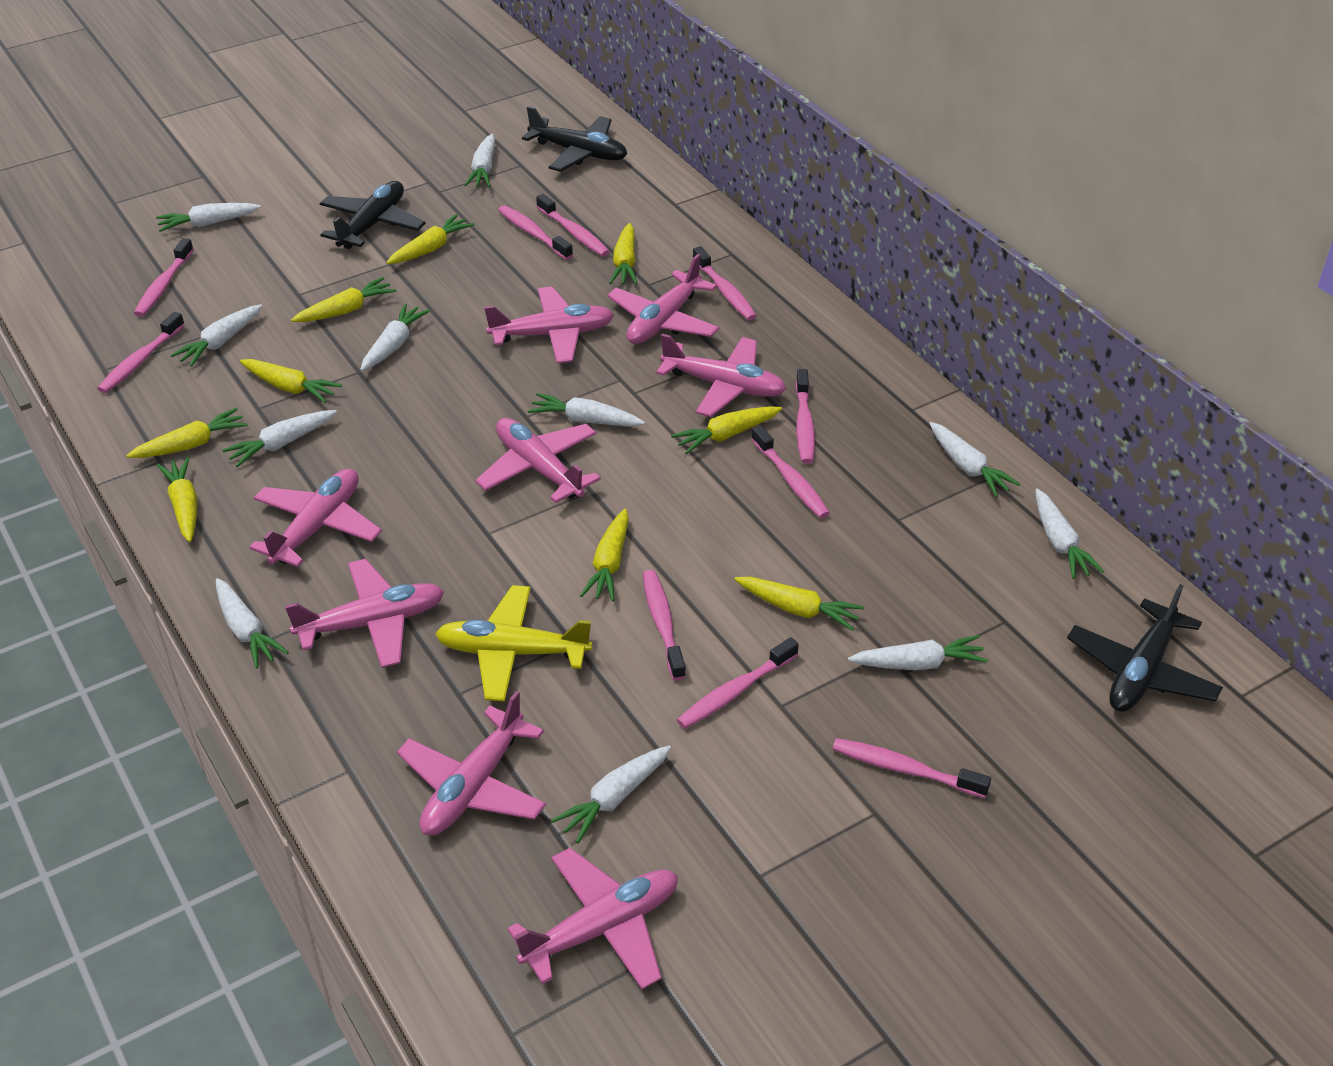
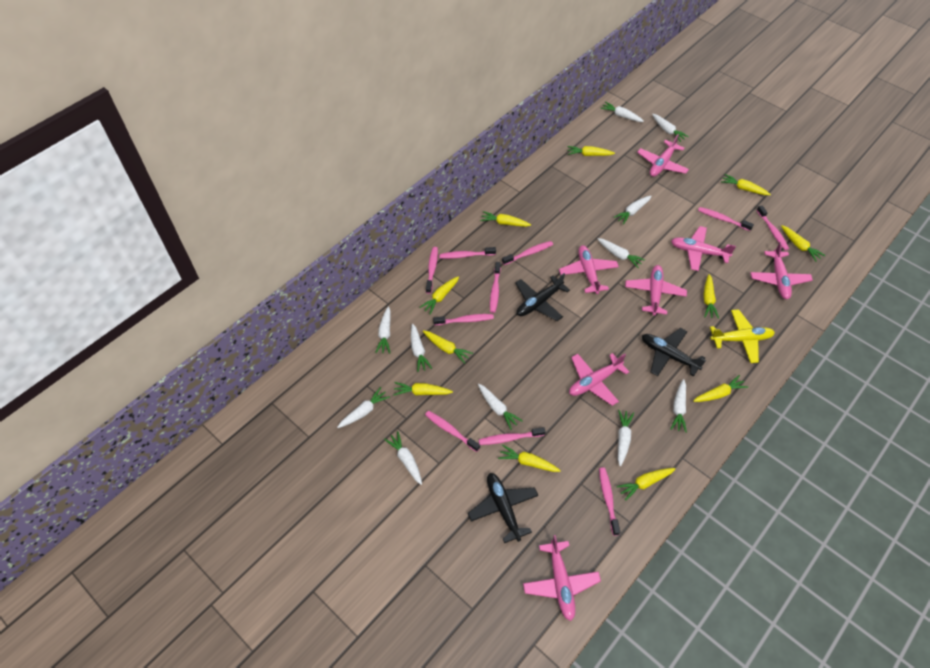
pink plane: 8 -> 7
yellow carrot: 9 -> 11

